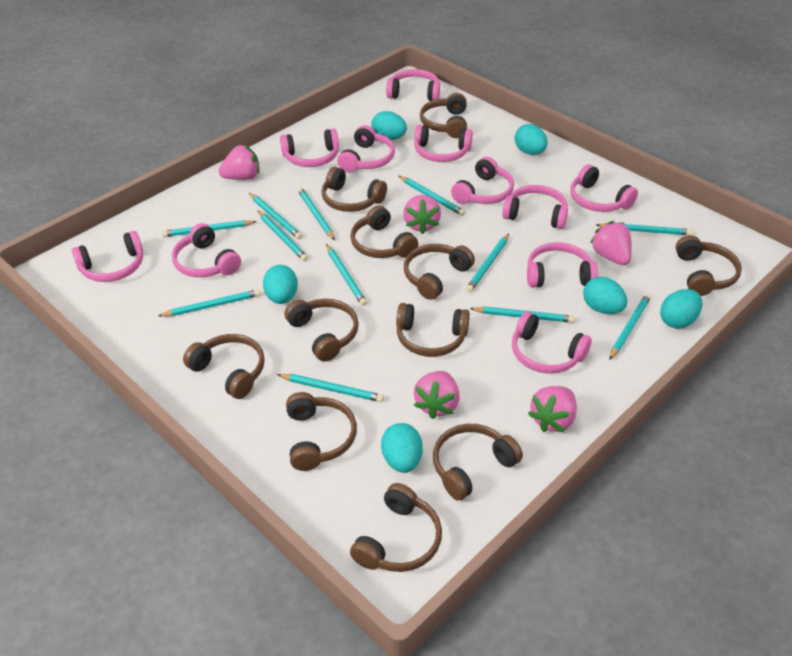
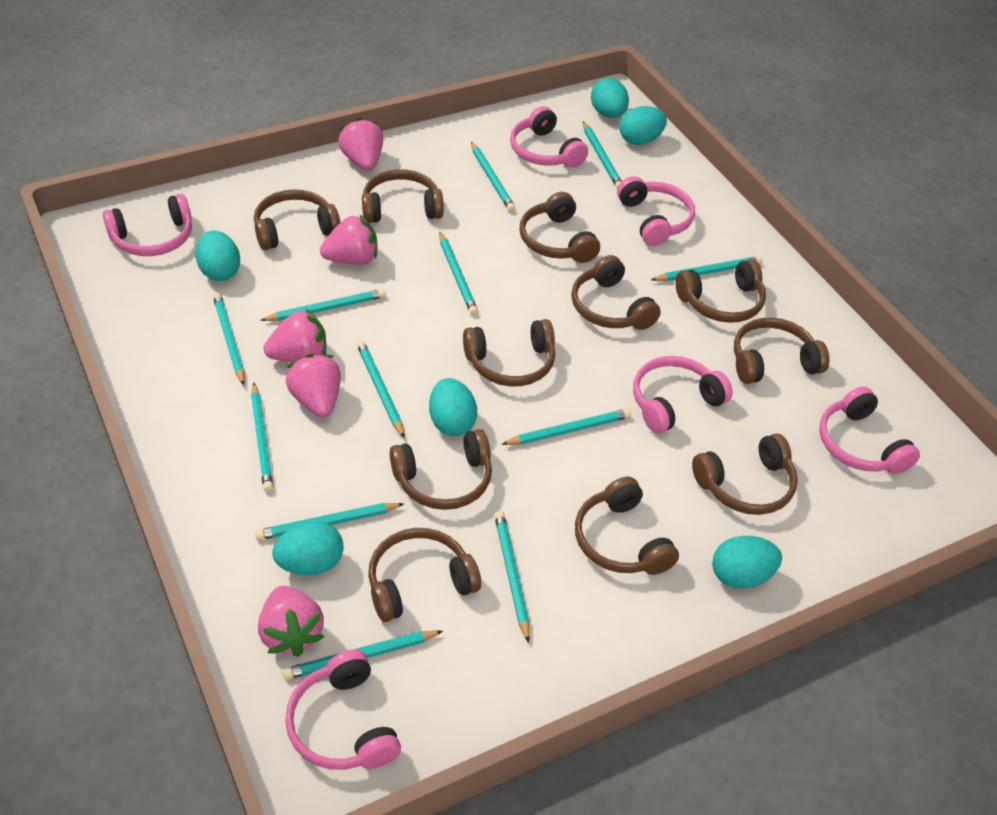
pink headphones: 11 -> 6

